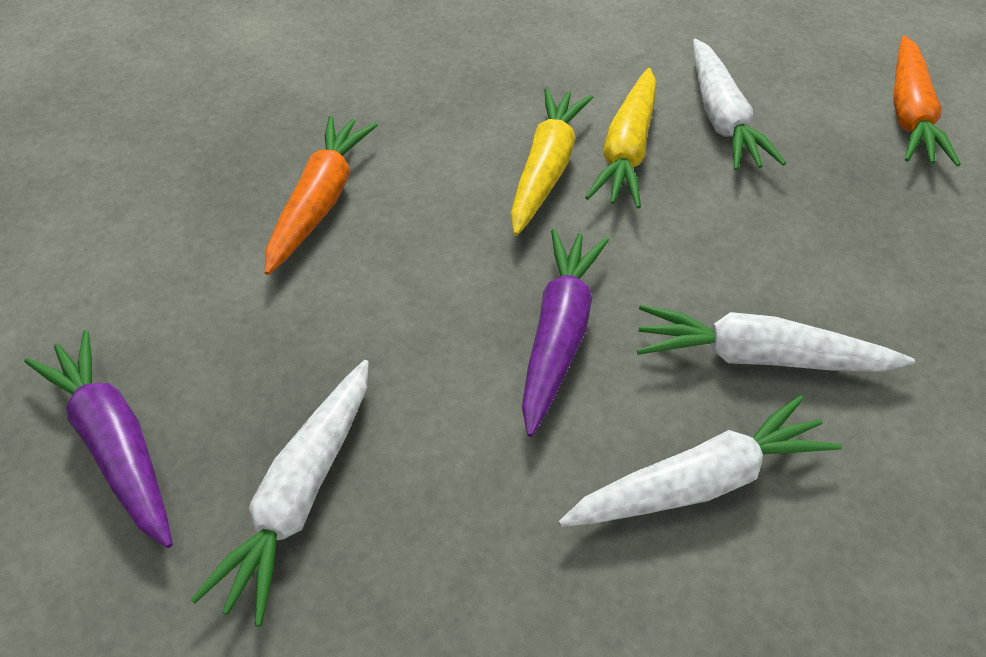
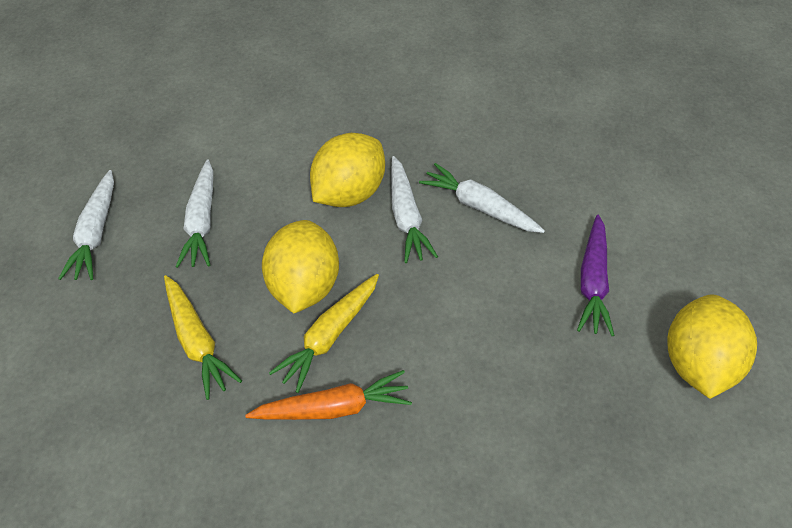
orange carrot: 2 -> 1
purple carrot: 2 -> 1
yellow lemon: 0 -> 3

